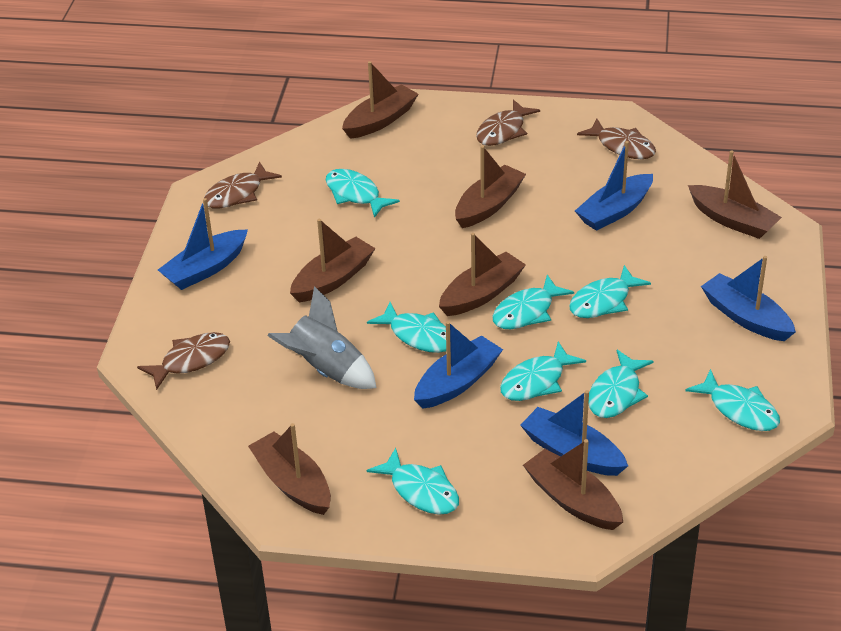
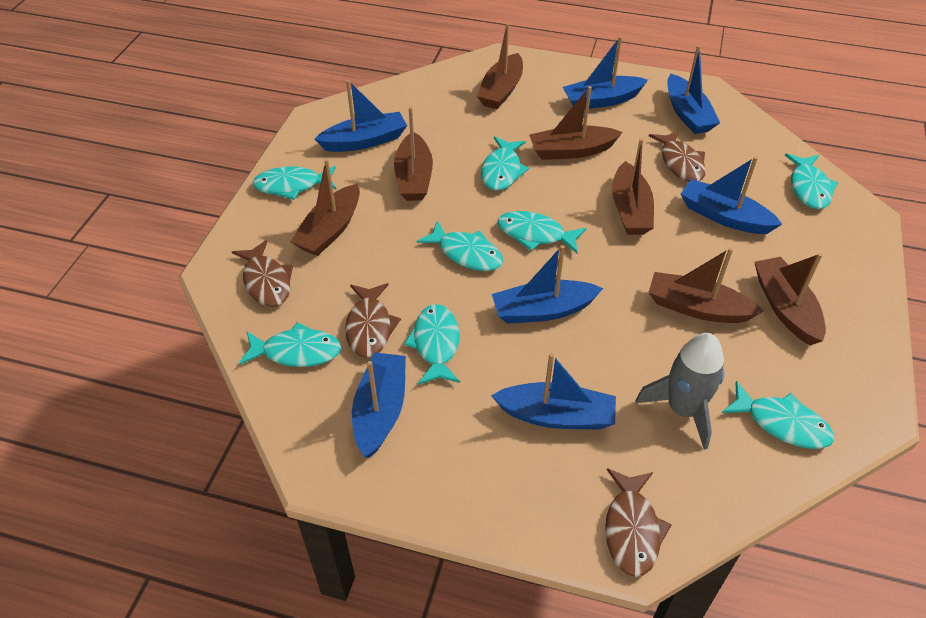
blue boat: 5 -> 7

